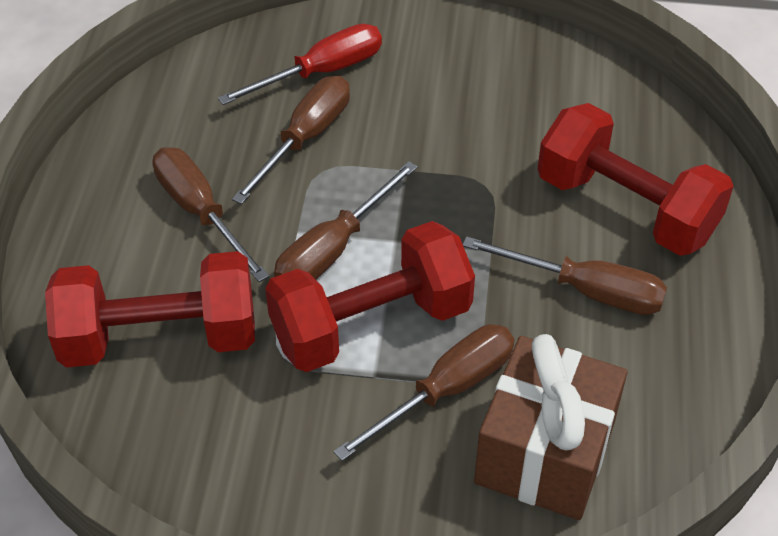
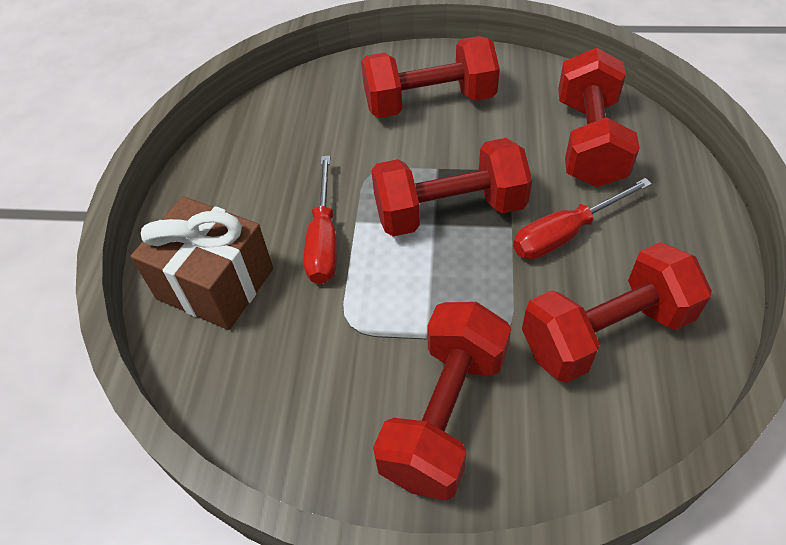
brown screwdriver: 5 -> 0
red dumbbell: 3 -> 5
red screwdriver: 1 -> 2

